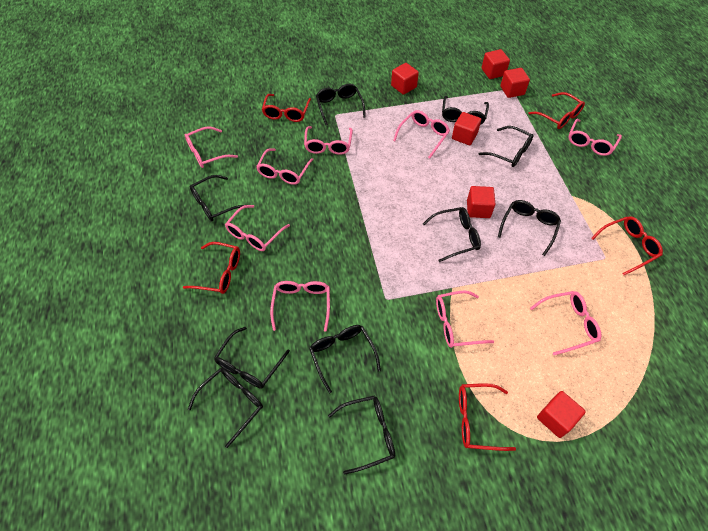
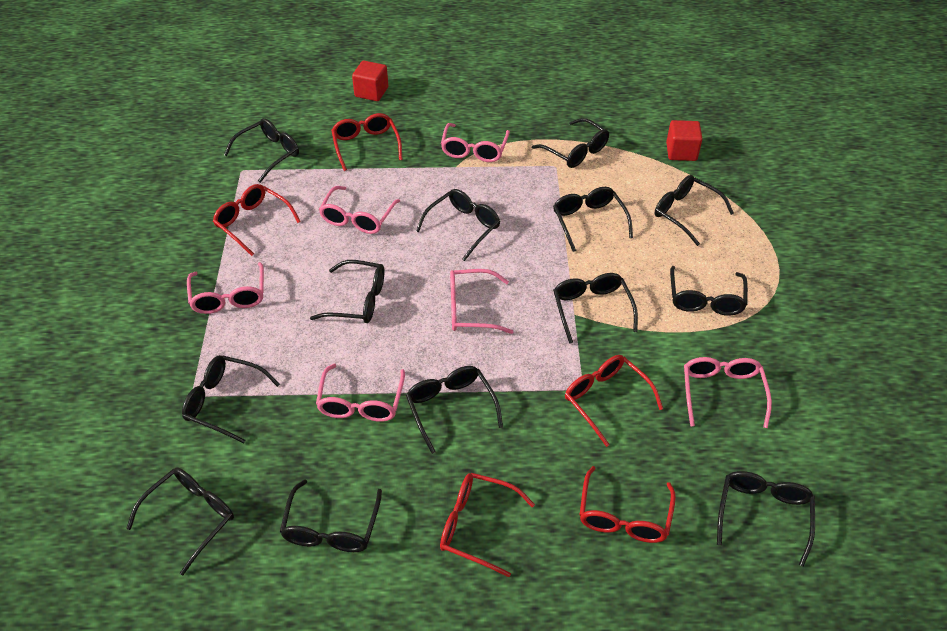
black glasses: 10 -> 13
pink glasses: 9 -> 6
red cube: 6 -> 2

